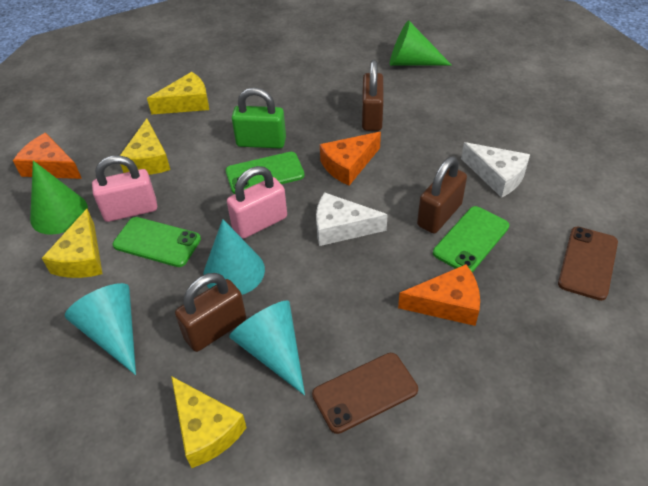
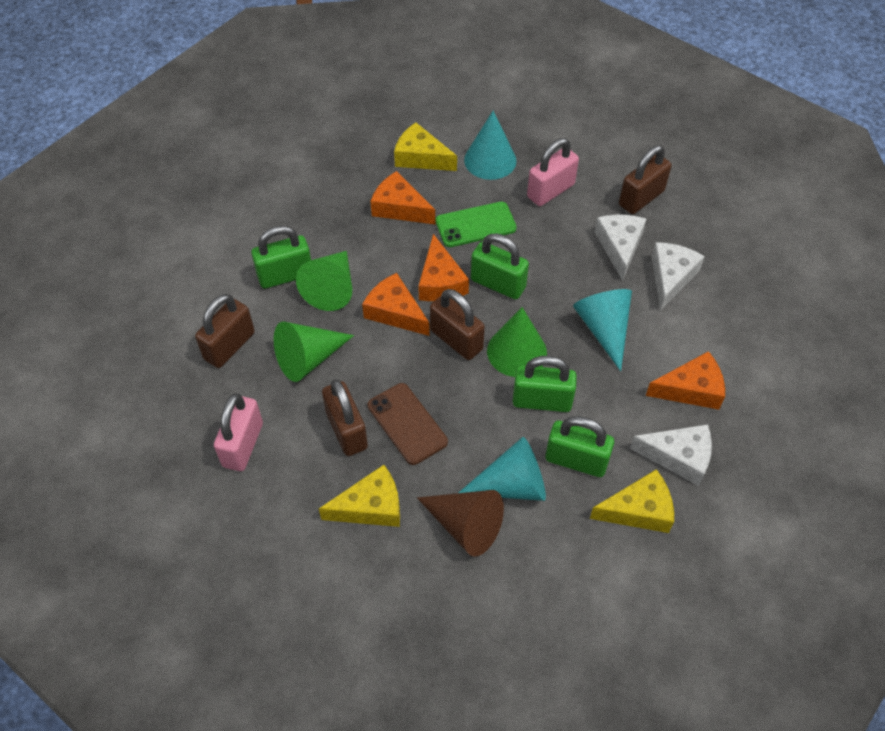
brown cone: 0 -> 1
brown padlock: 3 -> 4
brown phone: 2 -> 1
green cone: 2 -> 3
green padlock: 1 -> 4
green phone: 3 -> 1
orange cheese: 3 -> 4
white cheese: 2 -> 3
yellow cheese: 4 -> 3

